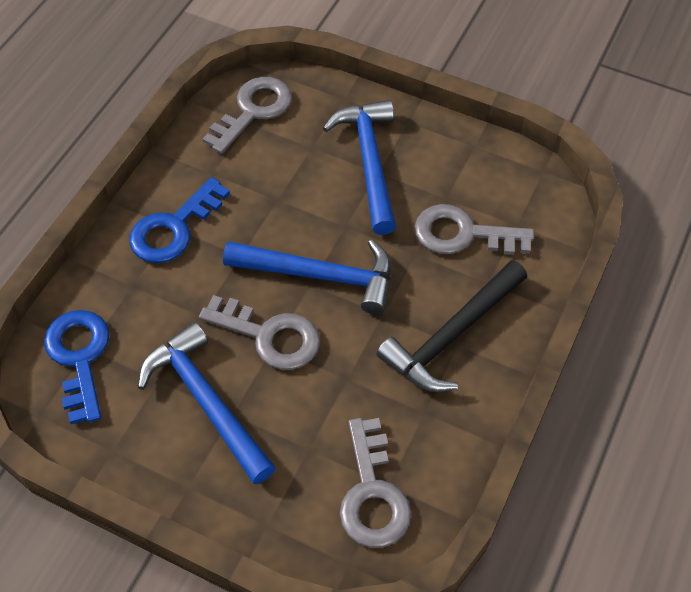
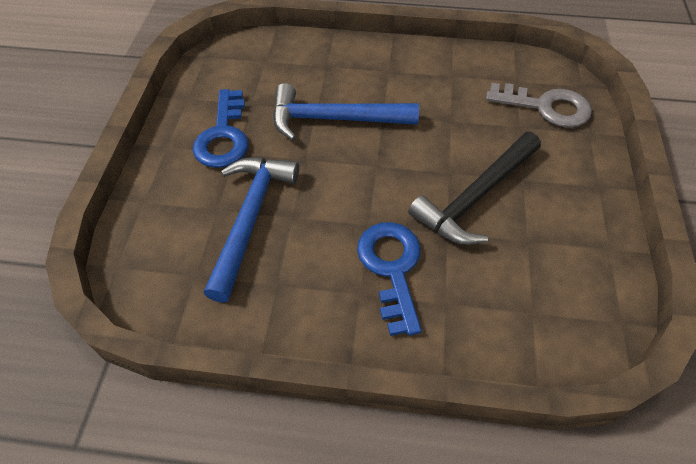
blue hammer: 3 -> 2
grey key: 4 -> 1

